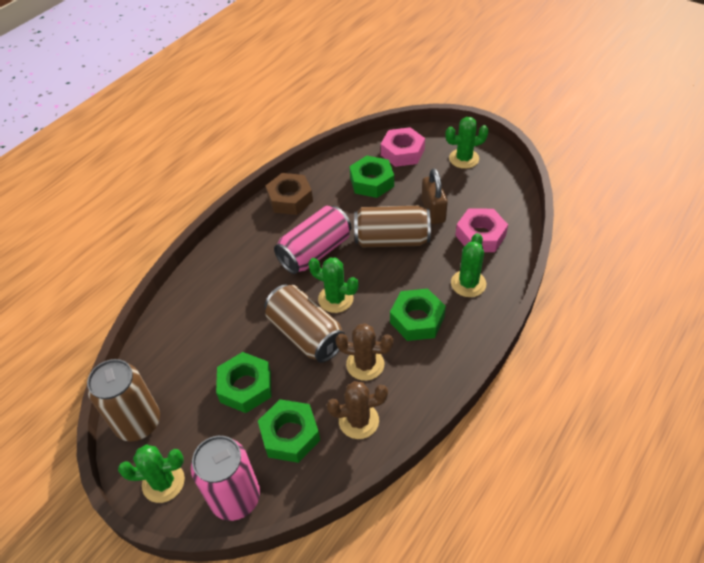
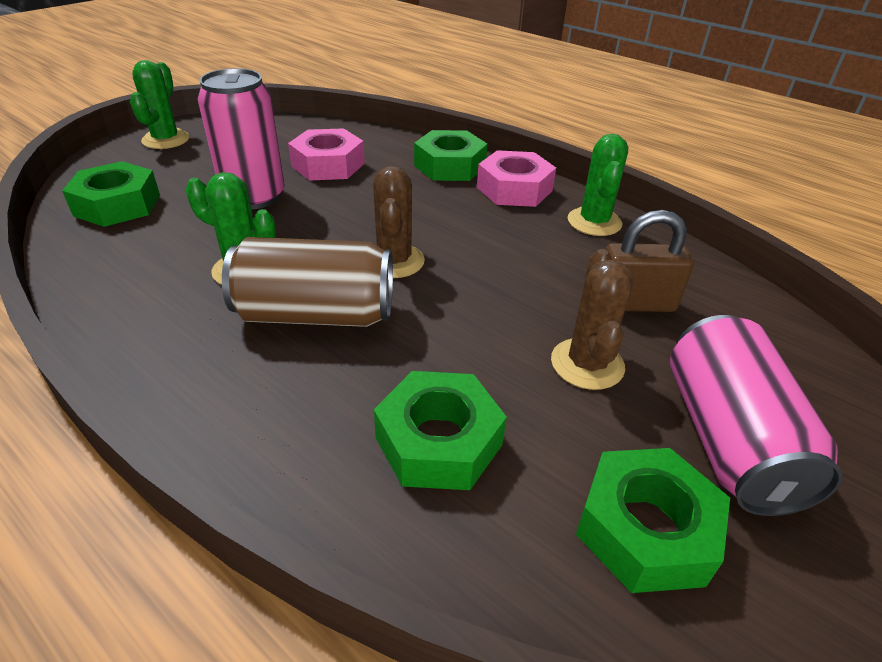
brown can: 3 -> 1
brown nut: 1 -> 0
green cactus: 4 -> 3

